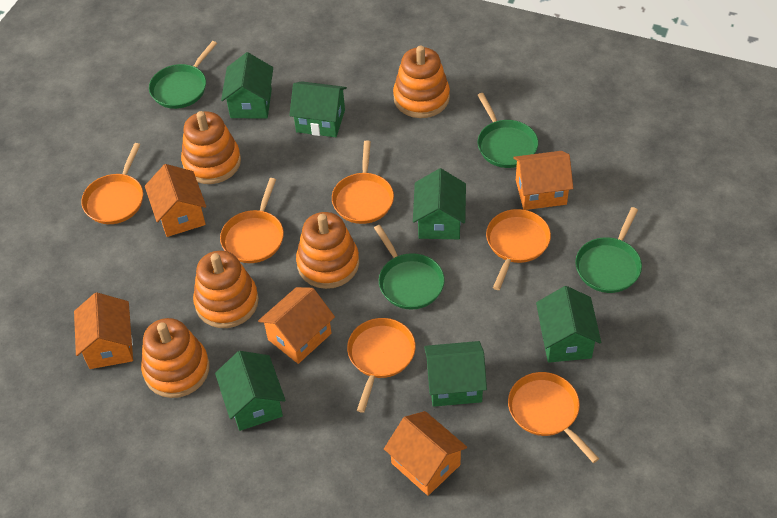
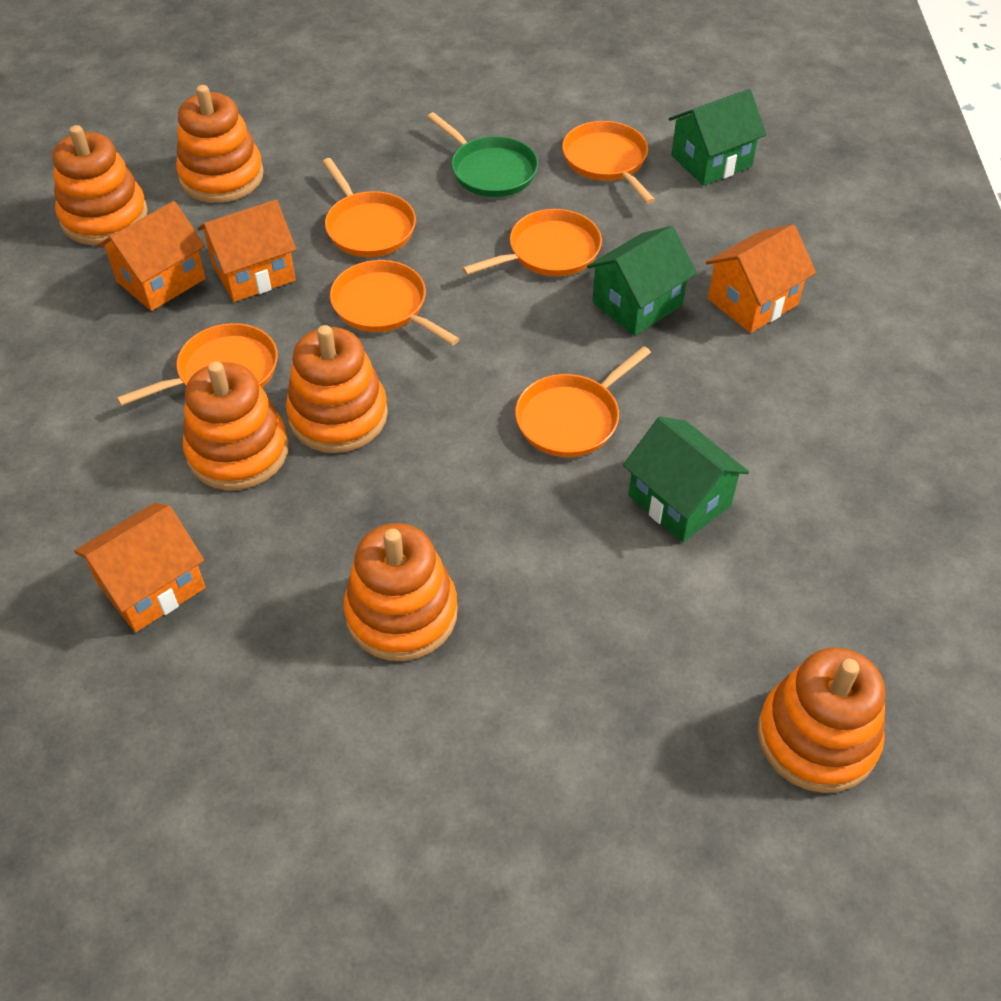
green house: 6 -> 3
green pan: 4 -> 1
orange house: 5 -> 4
orange stacking toy: 5 -> 6

